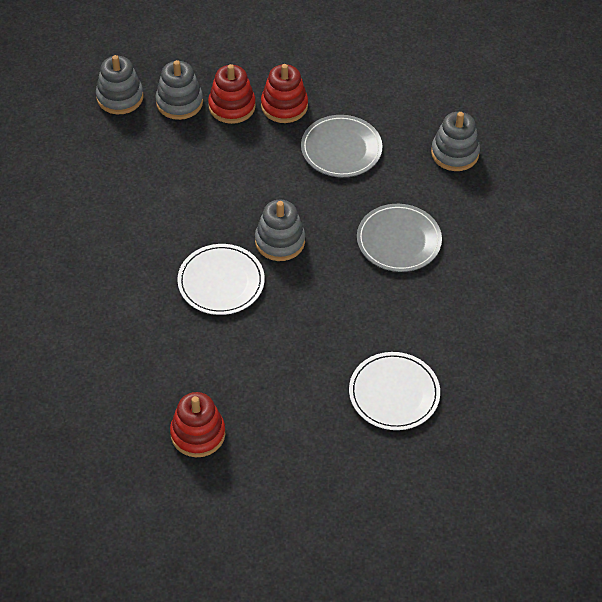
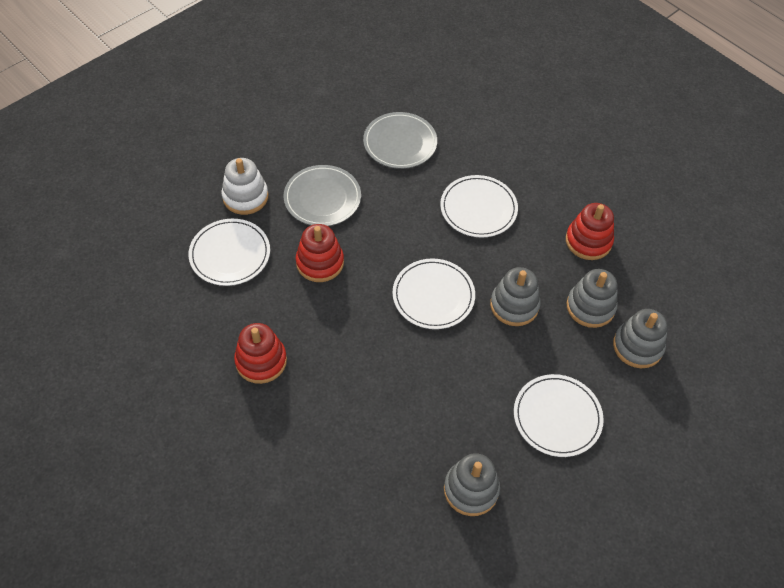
white plate: 2 -> 4
white stacking toy: 0 -> 1

